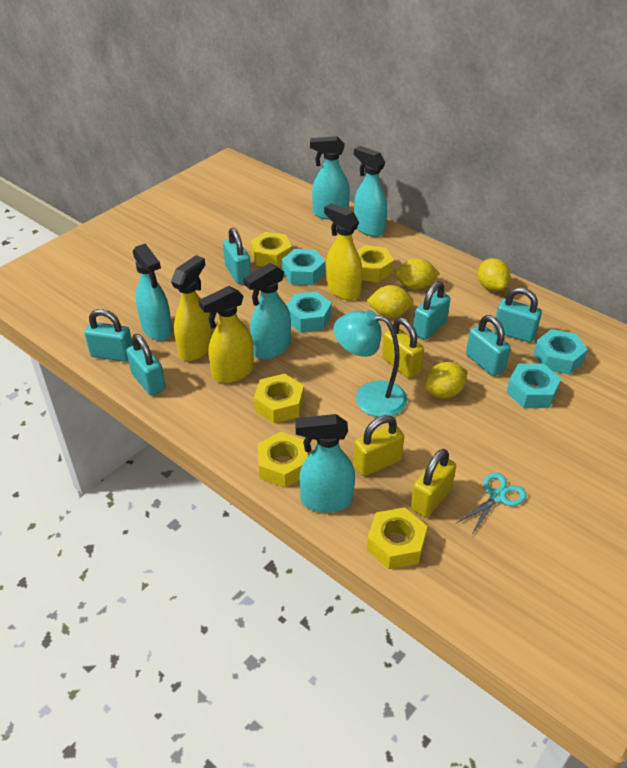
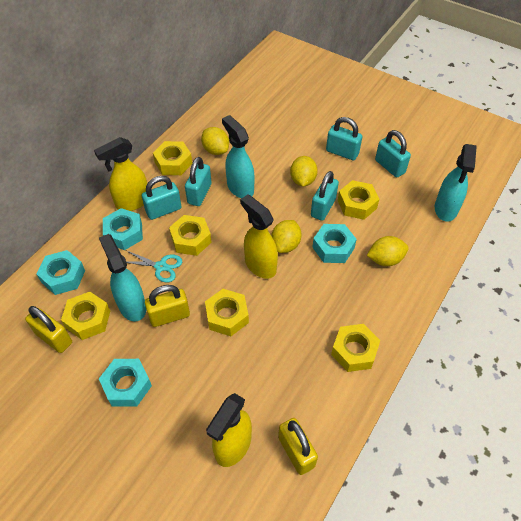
turquoise lamp: 1 -> 0
turquoise padlock: 6 -> 5
turquoise spray bottle: 5 -> 3
yellow nut: 5 -> 6

